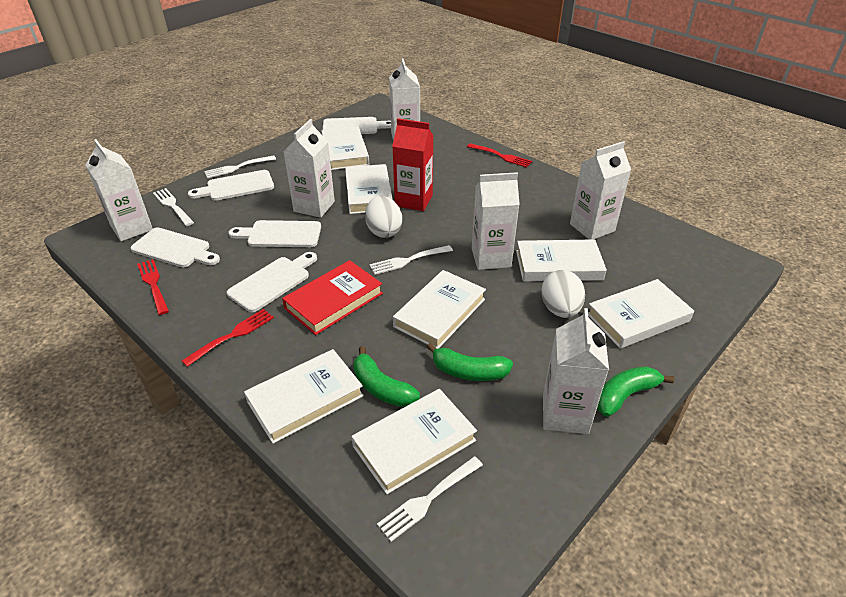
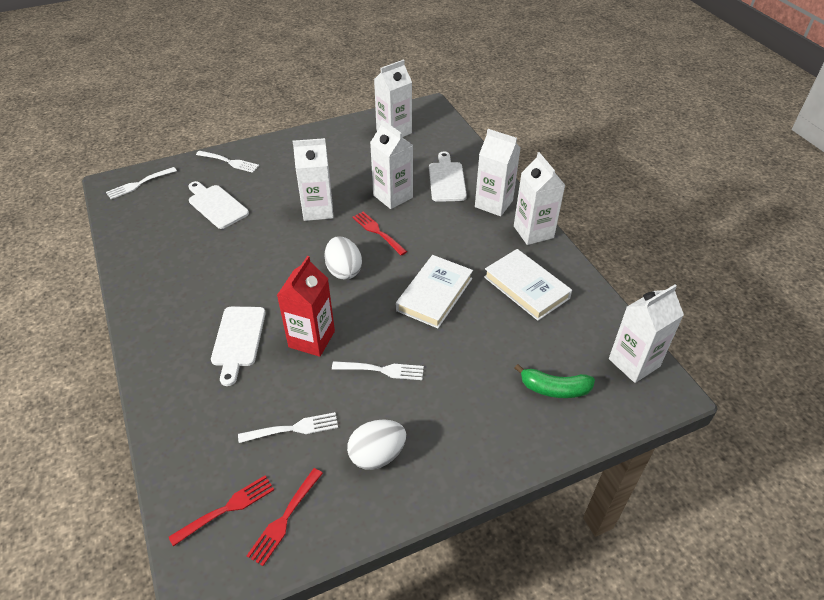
green banana: 3 -> 1
red book: 1 -> 0
white book: 7 -> 2
white cutting board: 5 -> 3

